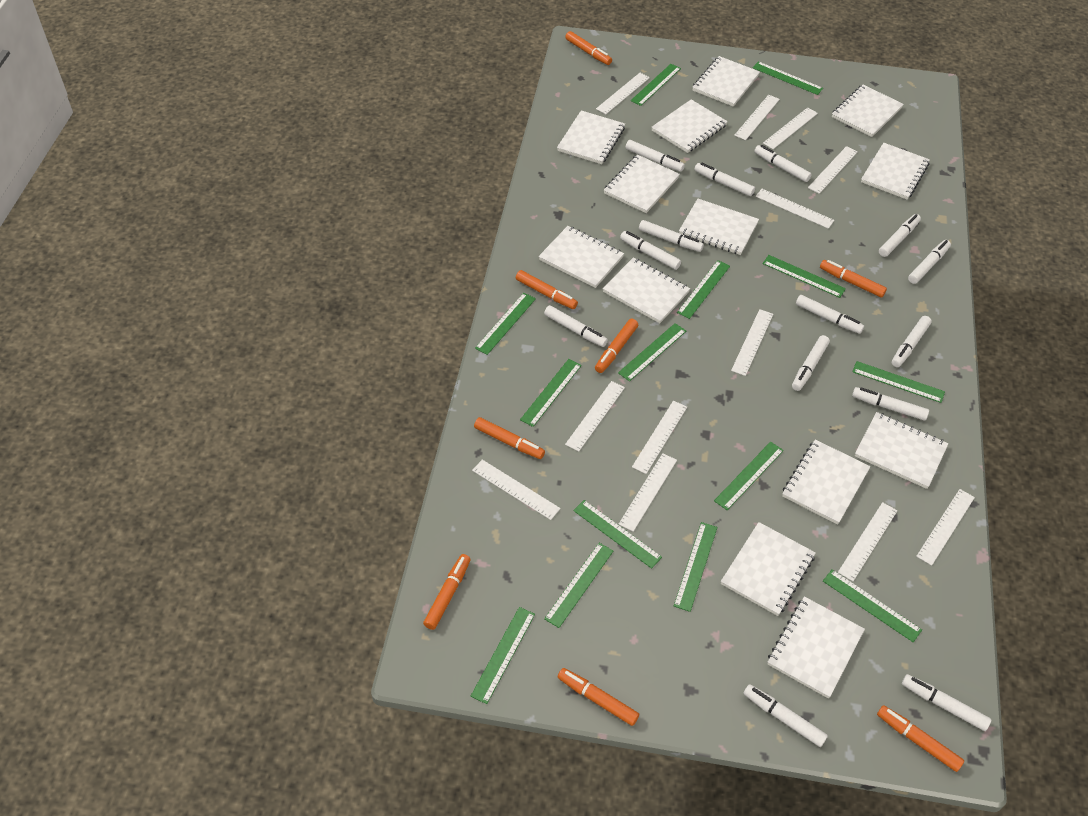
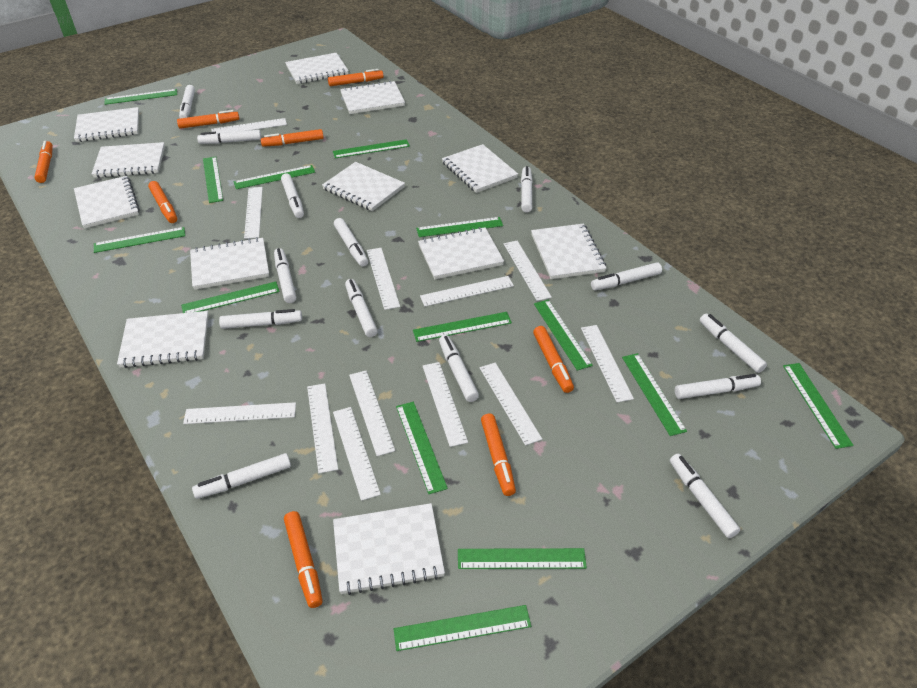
white notebook: 13 -> 12

